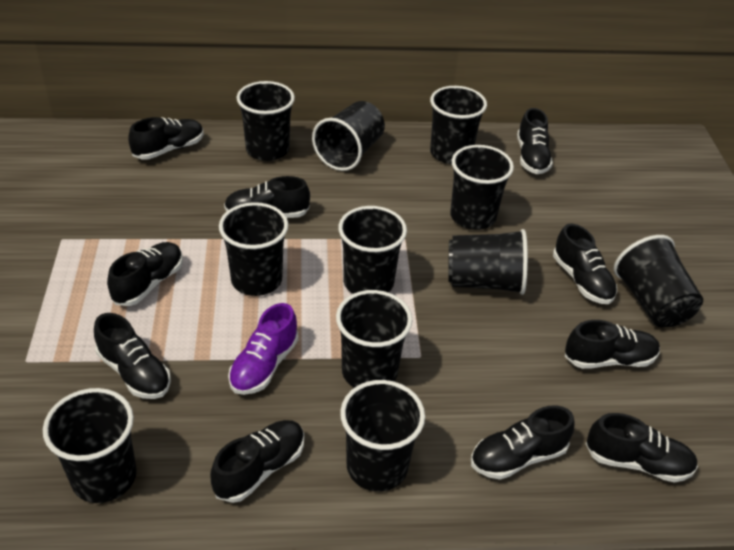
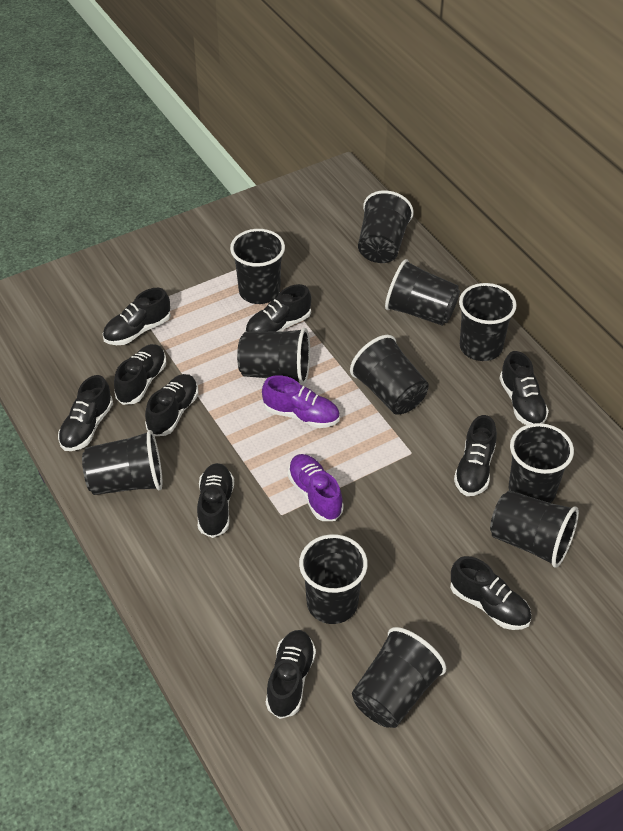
purple shoe: 1 -> 2

